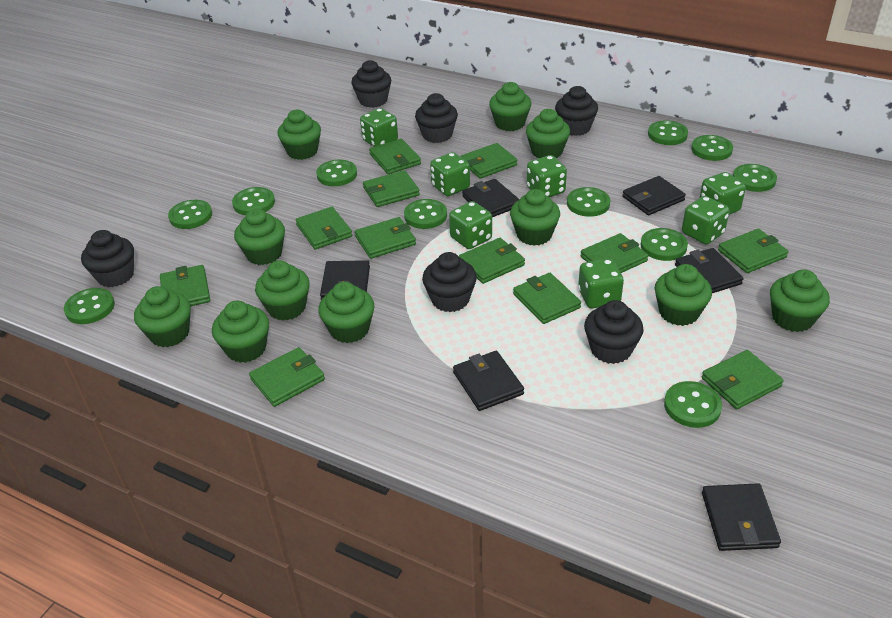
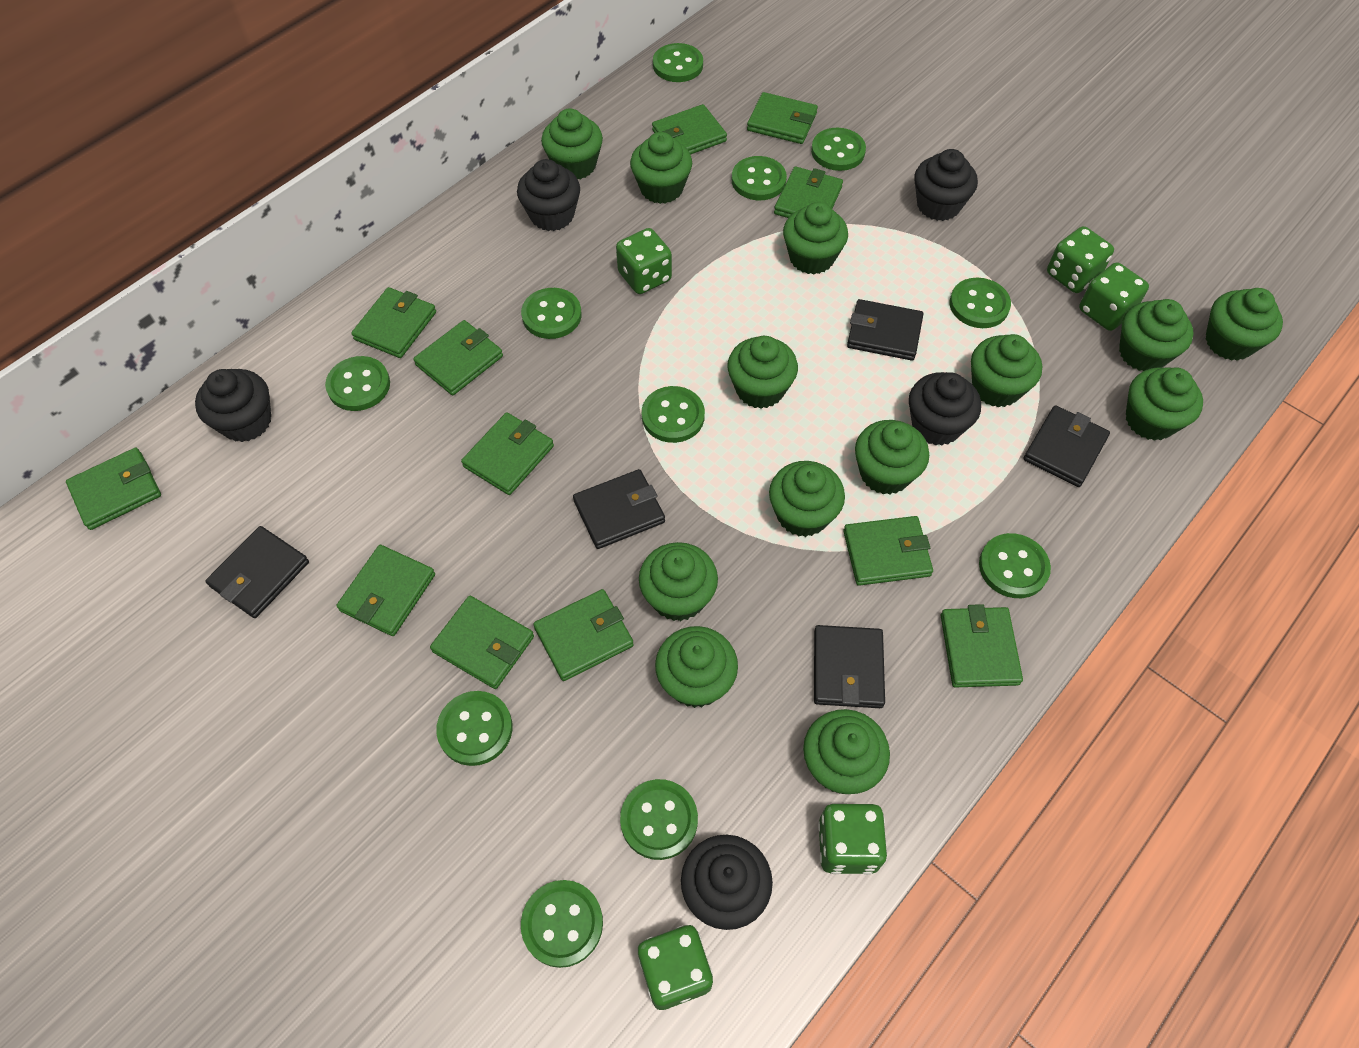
black cupcake: 6 -> 5
black wallet: 6 -> 5
green cupcake: 11 -> 13
green dice: 7 -> 5

